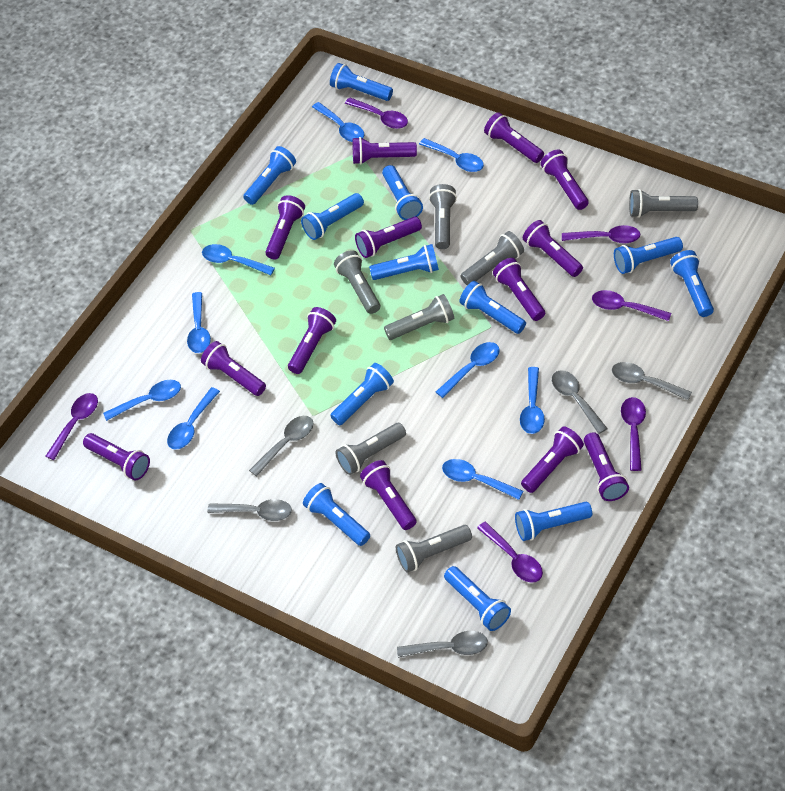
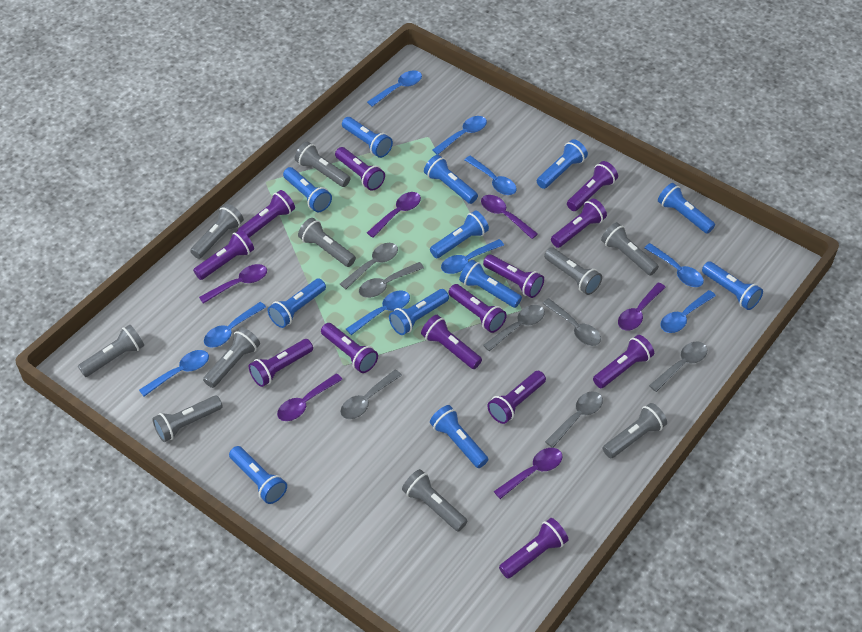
grey flashlight: 7 -> 10
grey spoon: 5 -> 7

